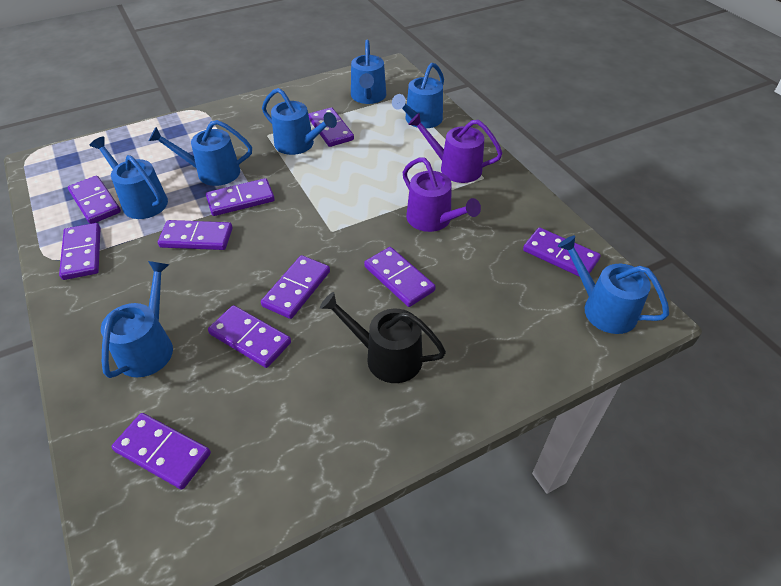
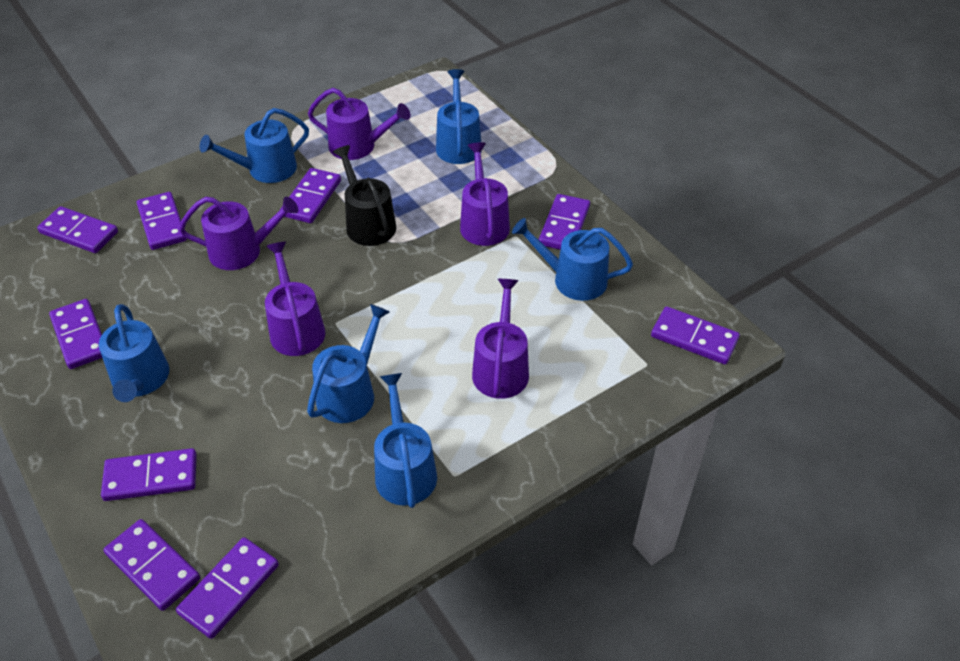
blue watering can: 7 -> 6
purple domino: 10 -> 9
purple watering can: 2 -> 5

